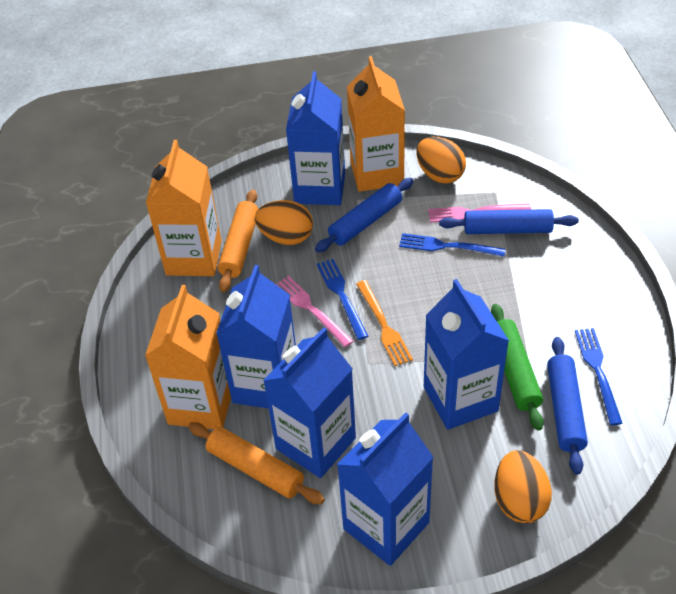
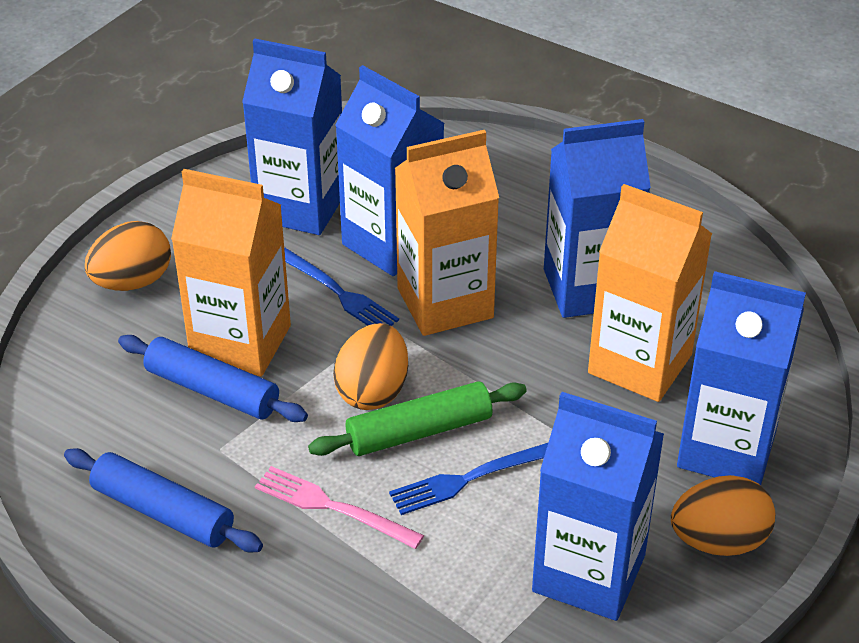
blue fork: 3 -> 2
blue rolling pin: 3 -> 2
orange fork: 1 -> 0
orange rolling pin: 2 -> 0
pink fork: 2 -> 1

